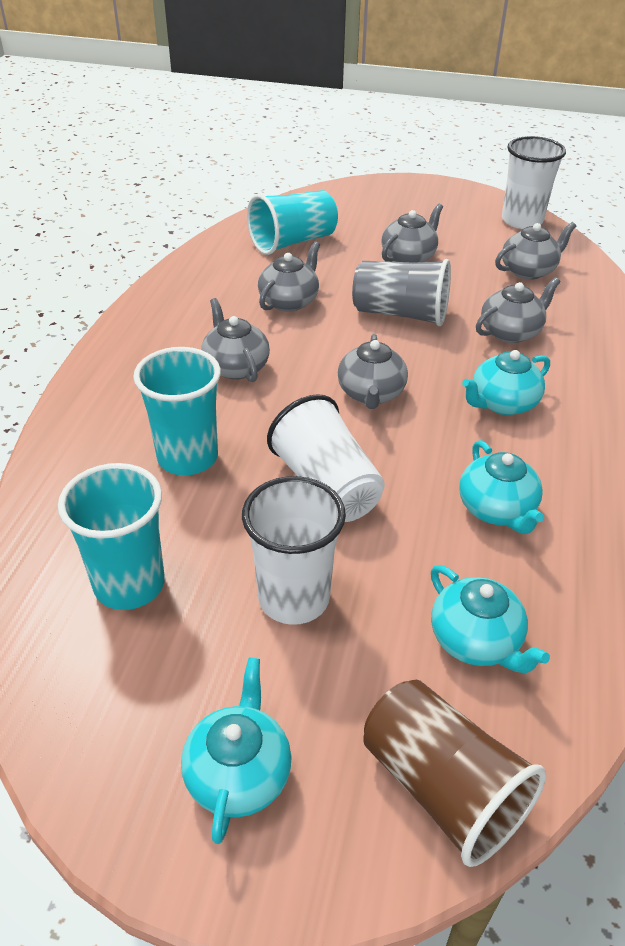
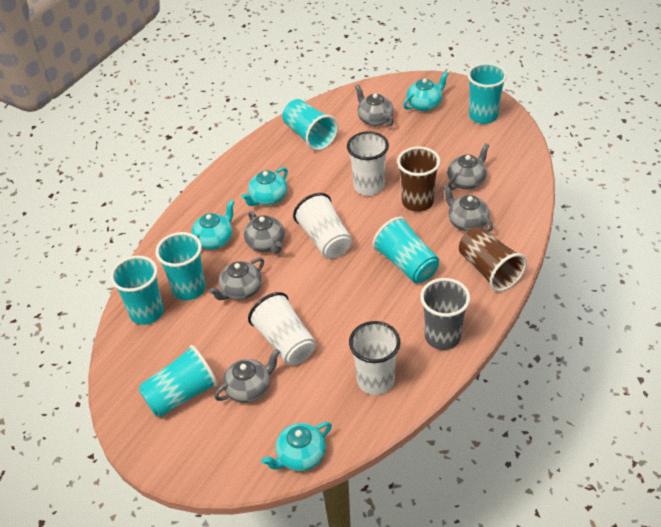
brown cup: 1 -> 2
turquoise cup: 3 -> 6
white cup: 3 -> 4

